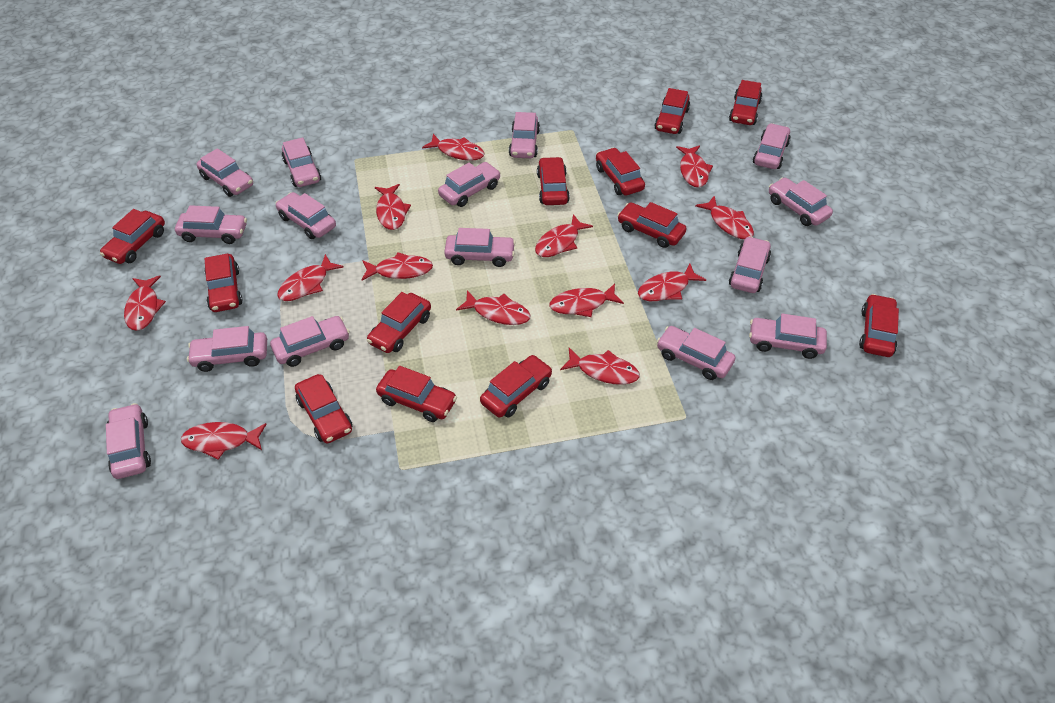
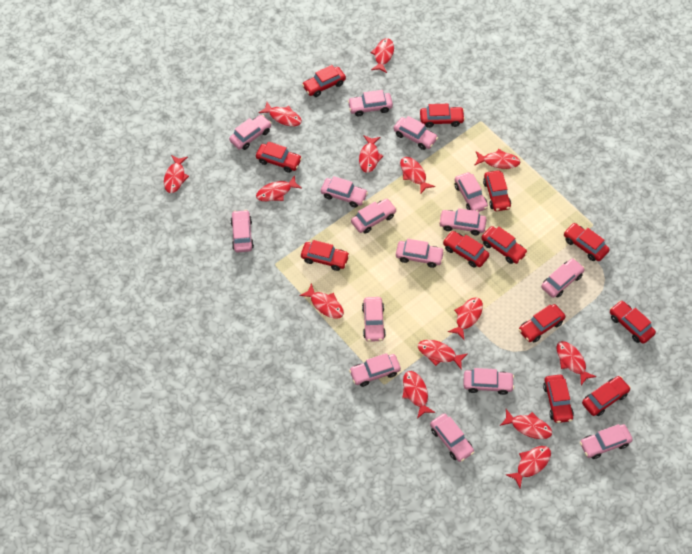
red fish: 13 -> 14

